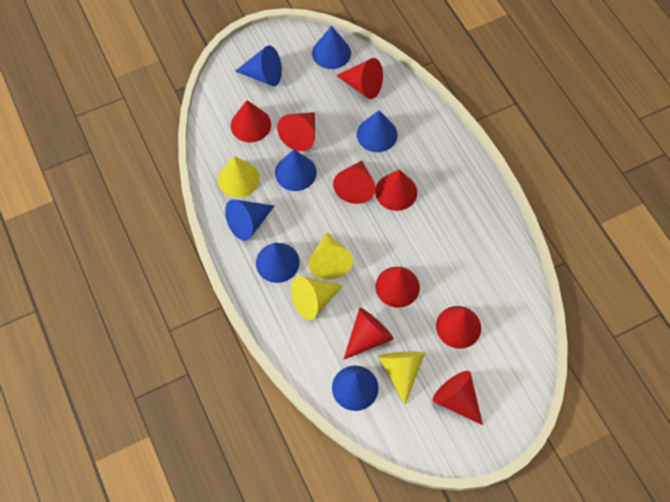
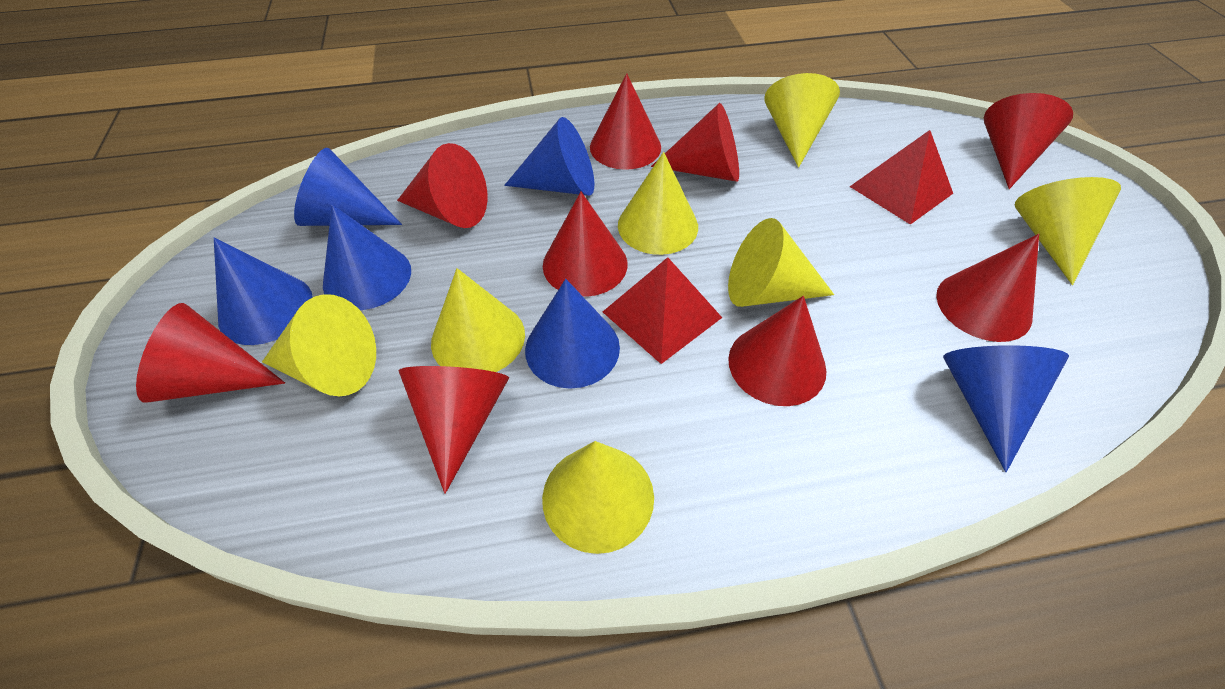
blue cone: 7 -> 6
red pyramid: 0 -> 2
yellow cone: 4 -> 7

